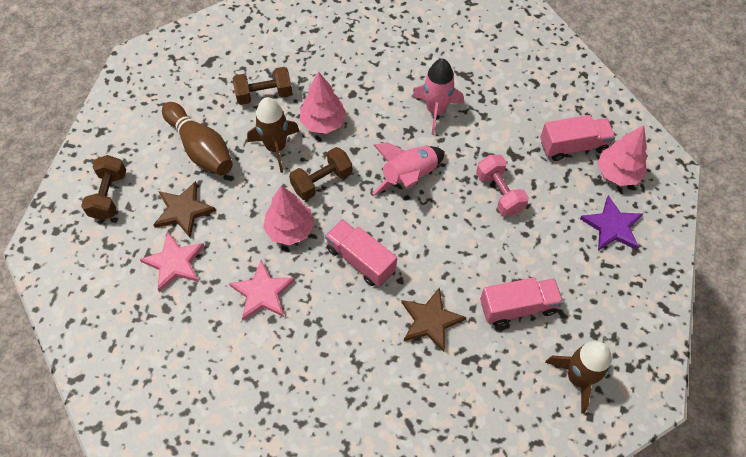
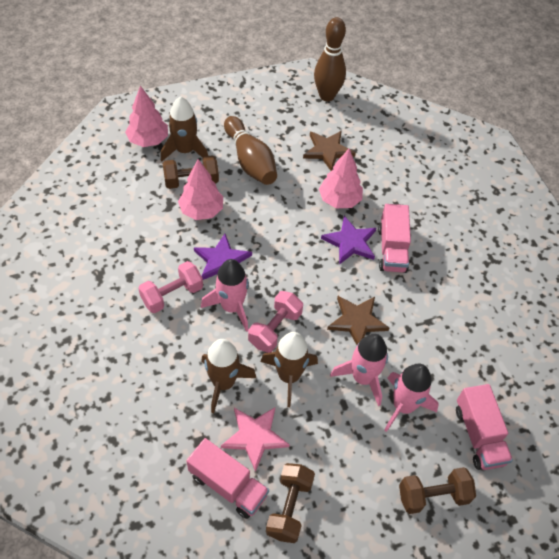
brown bowling pin: 1 -> 2
brown rocket: 2 -> 3
pink dumbbell: 1 -> 2
pink rocket: 2 -> 3
pink star: 2 -> 1
purple star: 1 -> 2

